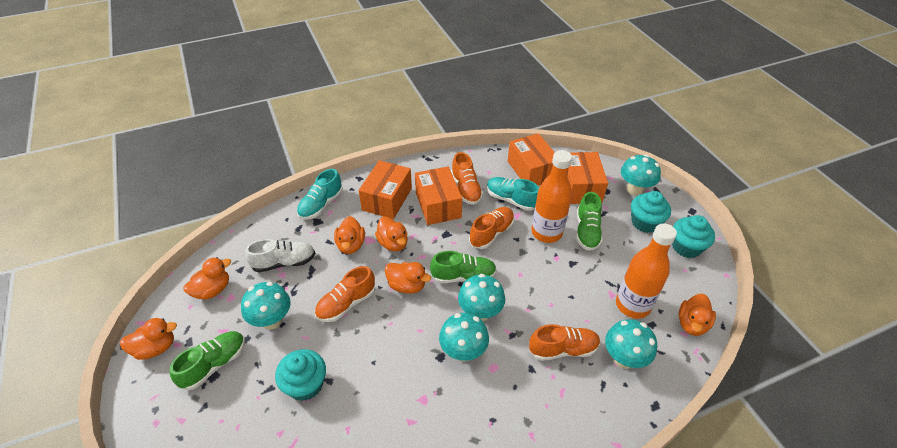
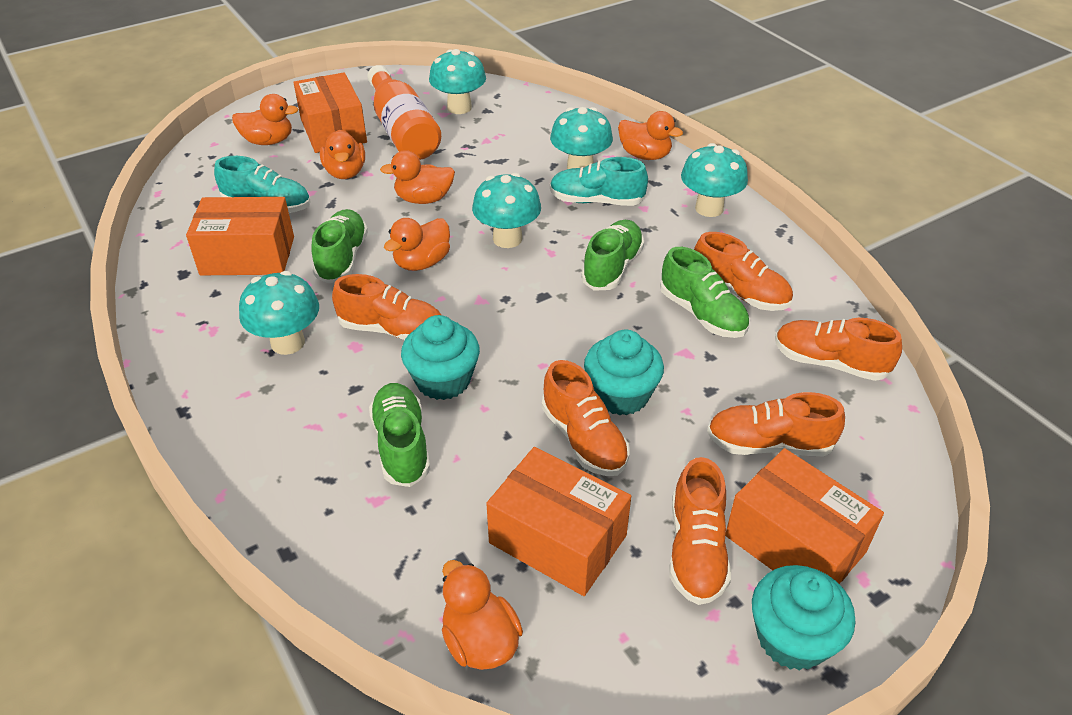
green shoe: 3 -> 4
orange bottle: 2 -> 1
orange shoe: 4 -> 6
white shoe: 1 -> 0

